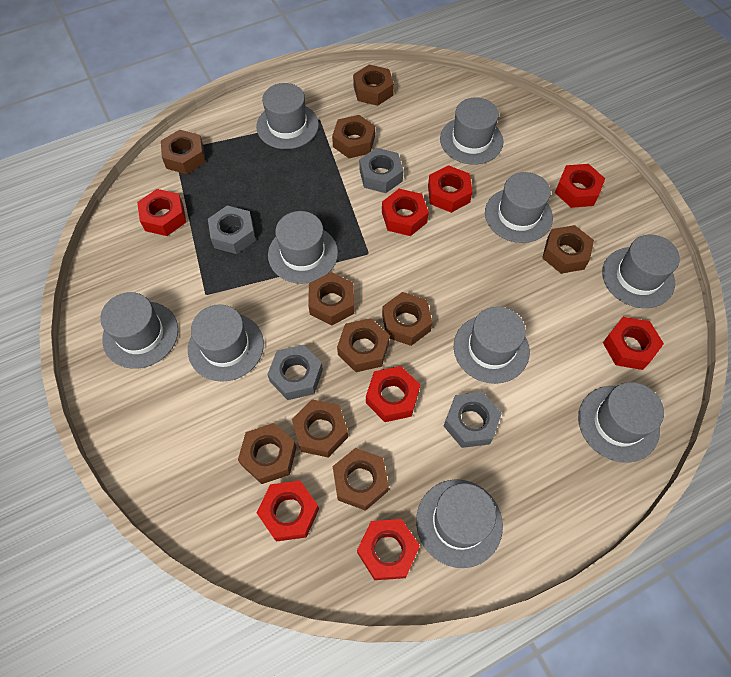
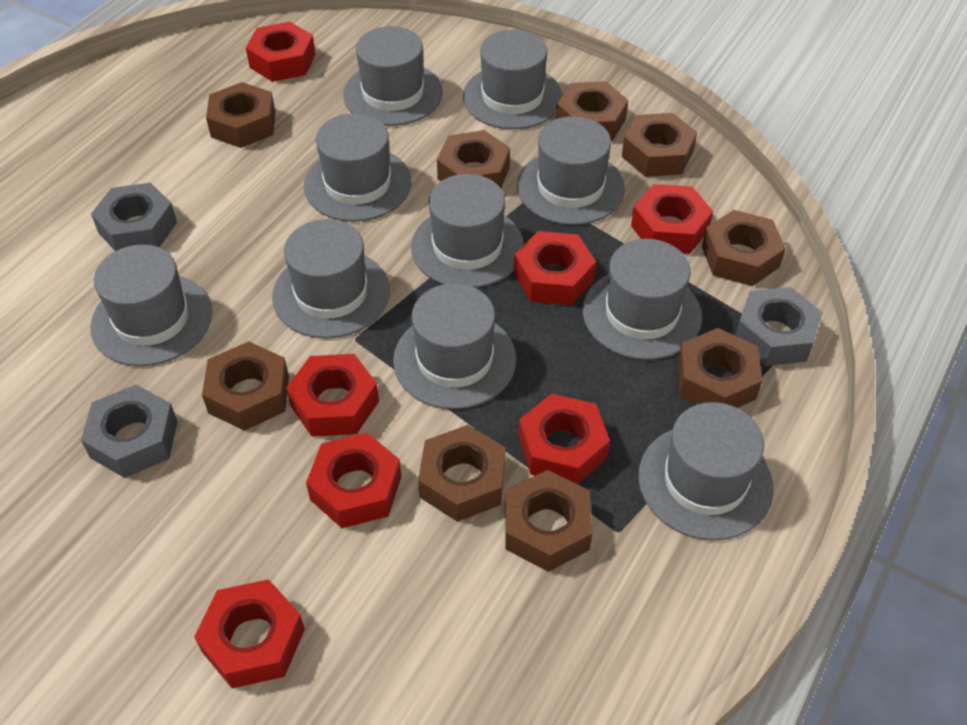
brown nut: 10 -> 9
grey nut: 4 -> 3
red nut: 8 -> 7

